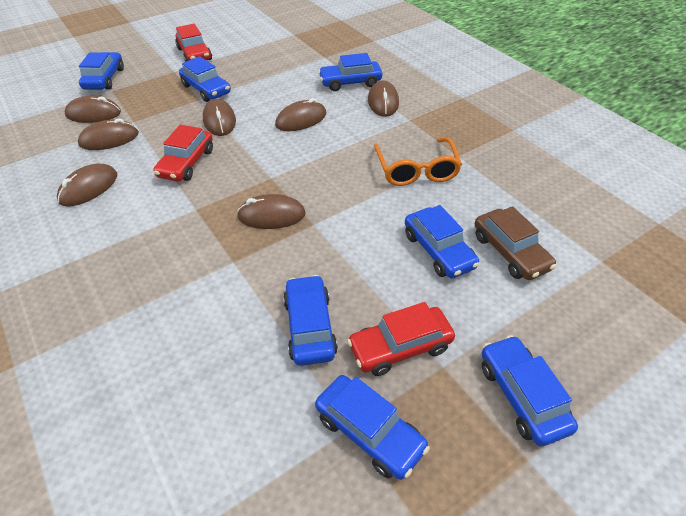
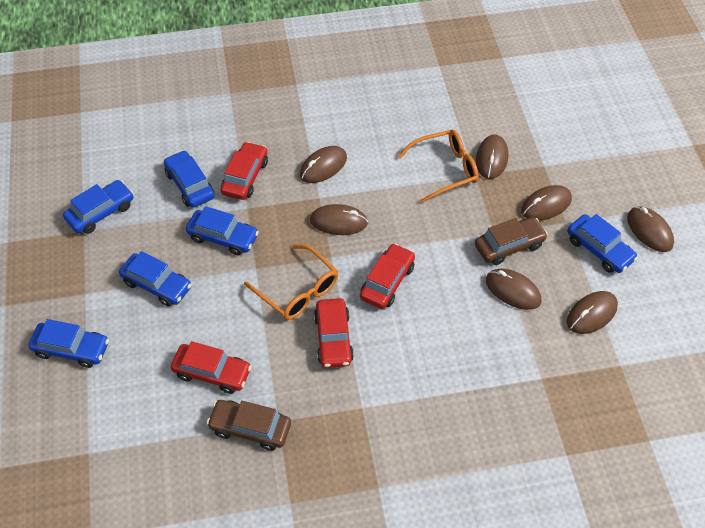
blue car: 7 -> 6
brown car: 1 -> 2
orange glasses: 1 -> 2
red car: 3 -> 4

